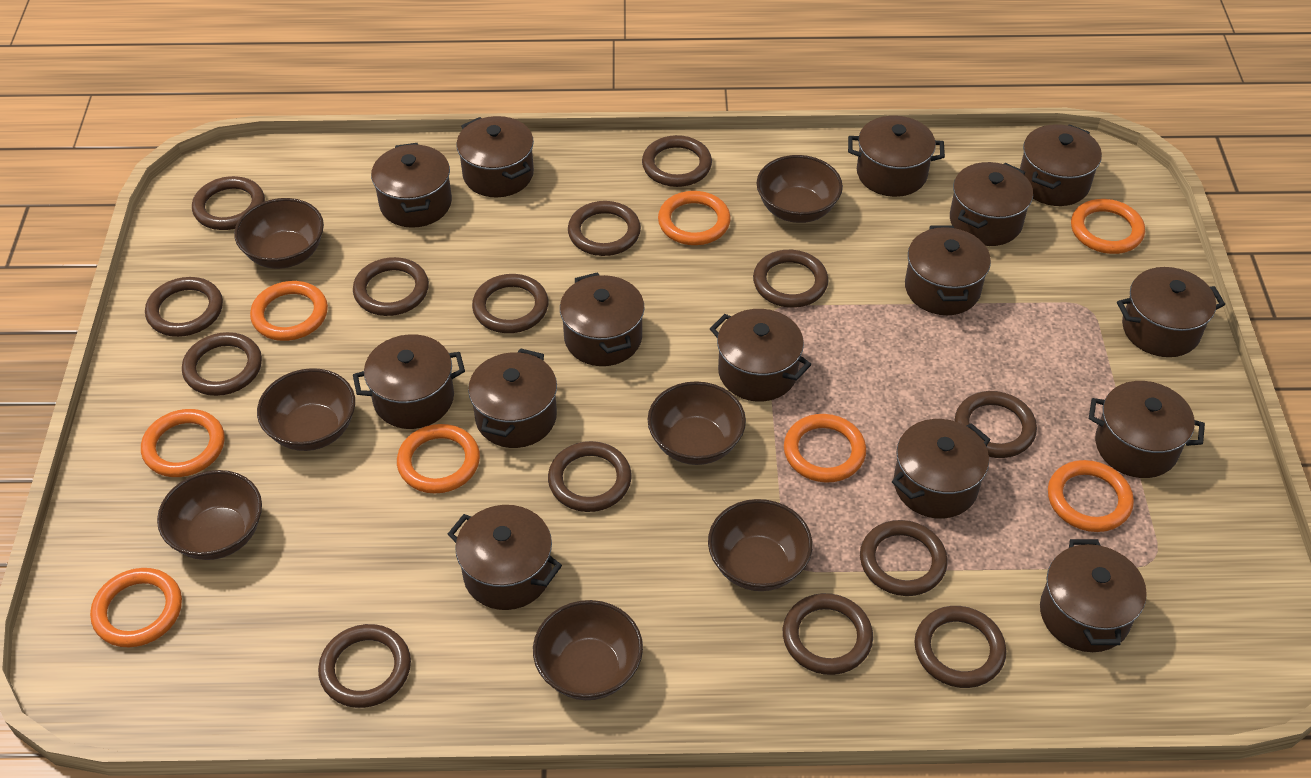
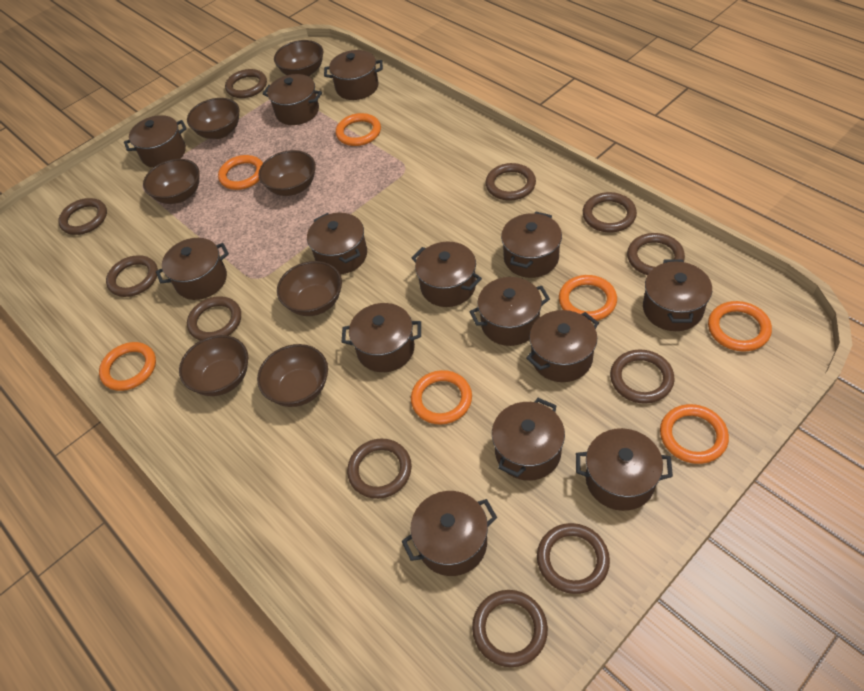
brown pot: 15 -> 14
brown ring: 14 -> 11
orange ring: 8 -> 7

